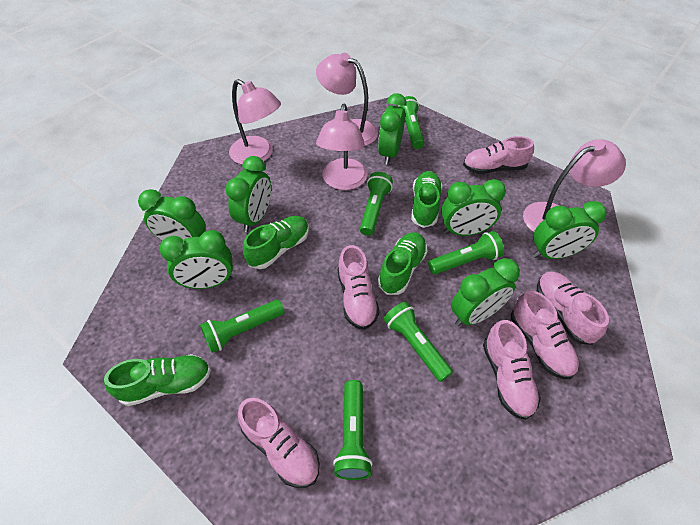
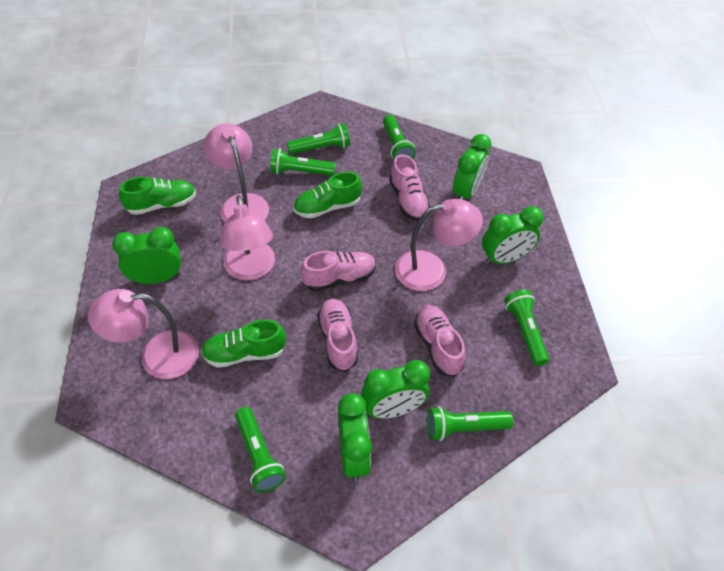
green clock: 7 -> 5
green shoe: 4 -> 3
pink shoe: 6 -> 4

